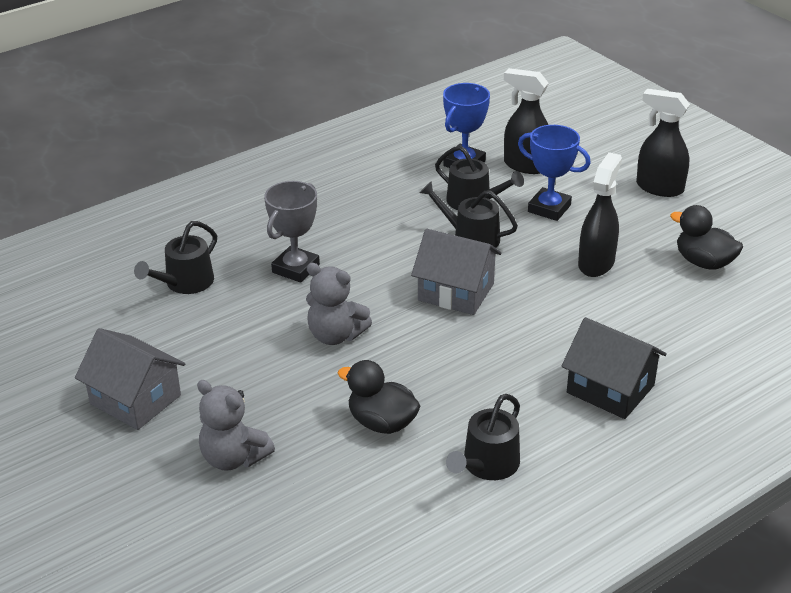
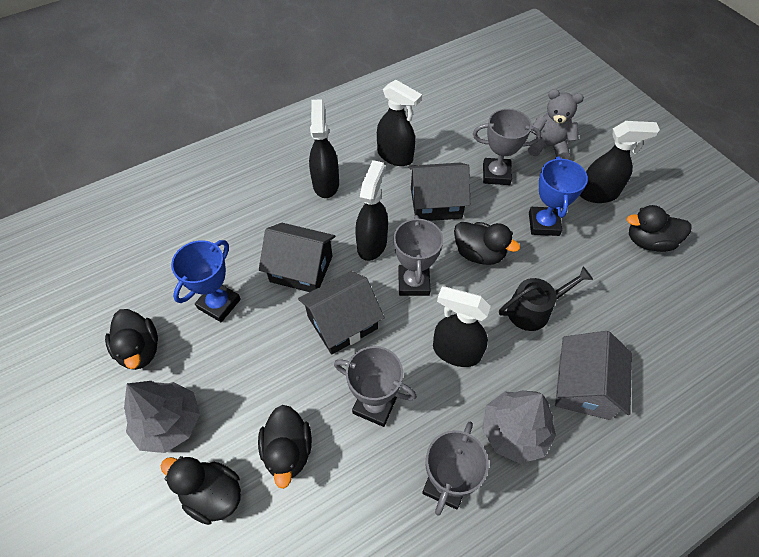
black duck: 2 -> 5
black house: 1 -> 3
black spray bottle: 3 -> 5
black watering can: 4 -> 1
grey house: 2 -> 1
grey teddy bear: 2 -> 1
grey tree: 0 -> 2
grey trophy: 1 -> 4

